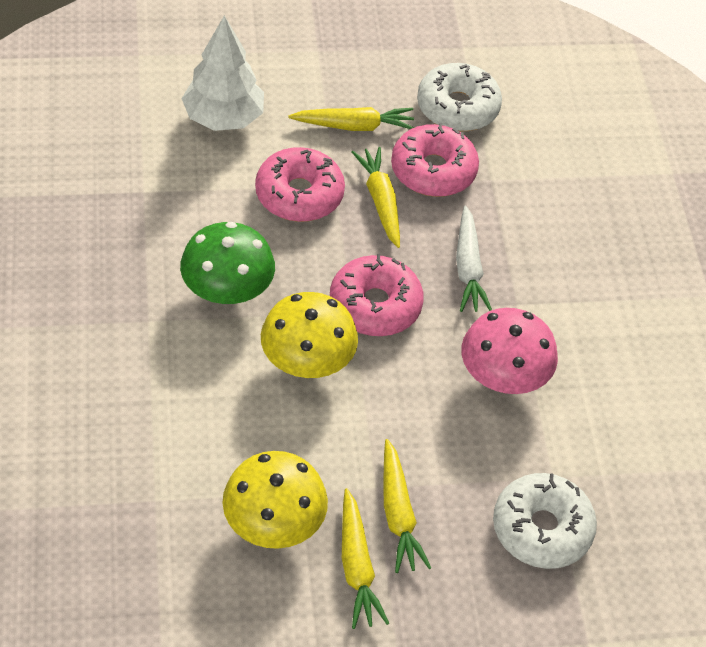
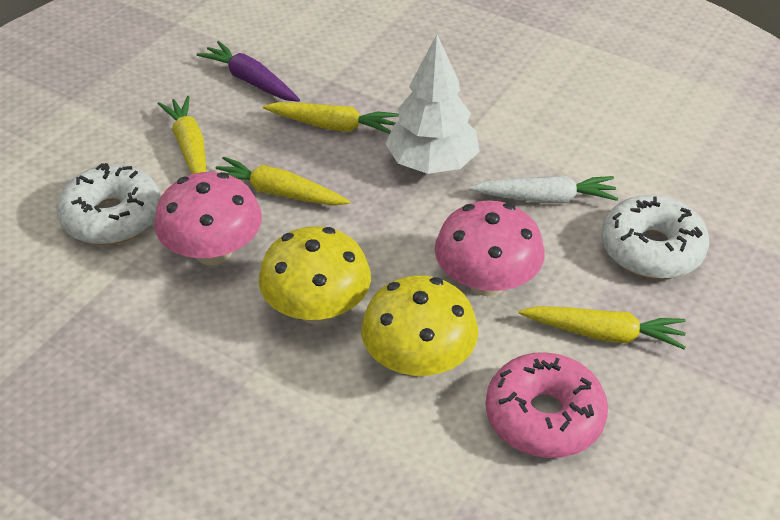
green mushroom: 1 -> 0
pink donut: 3 -> 1
pink mushroom: 1 -> 2
purple carrot: 0 -> 1

